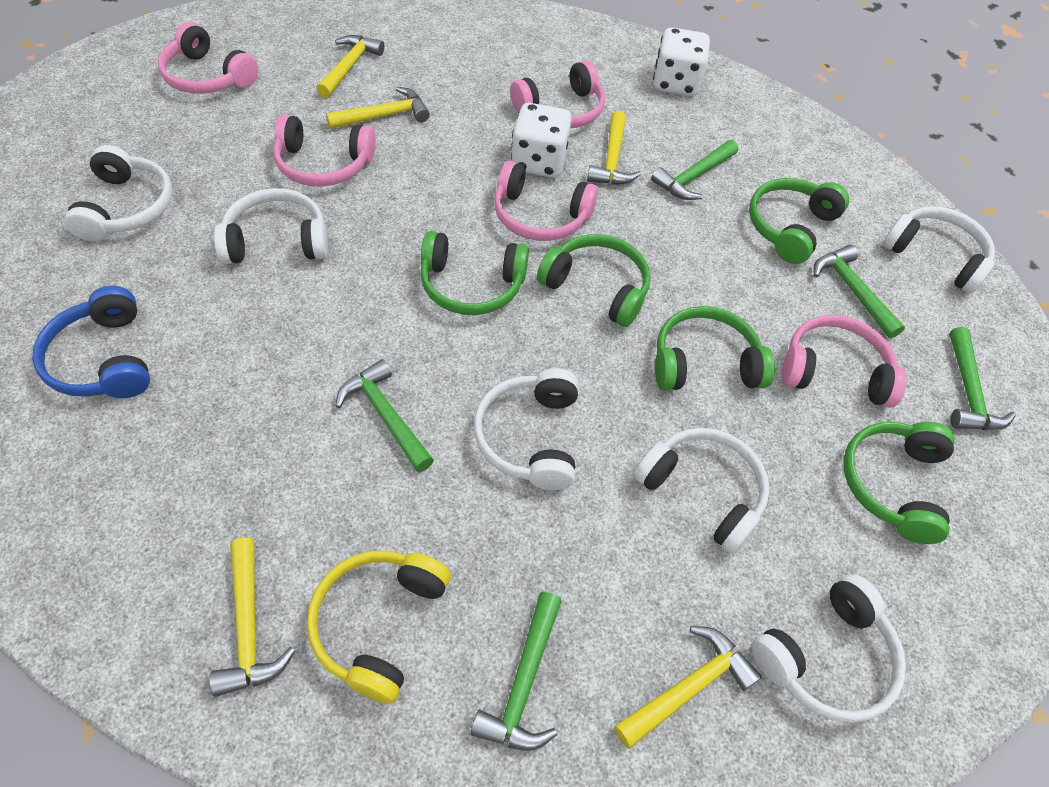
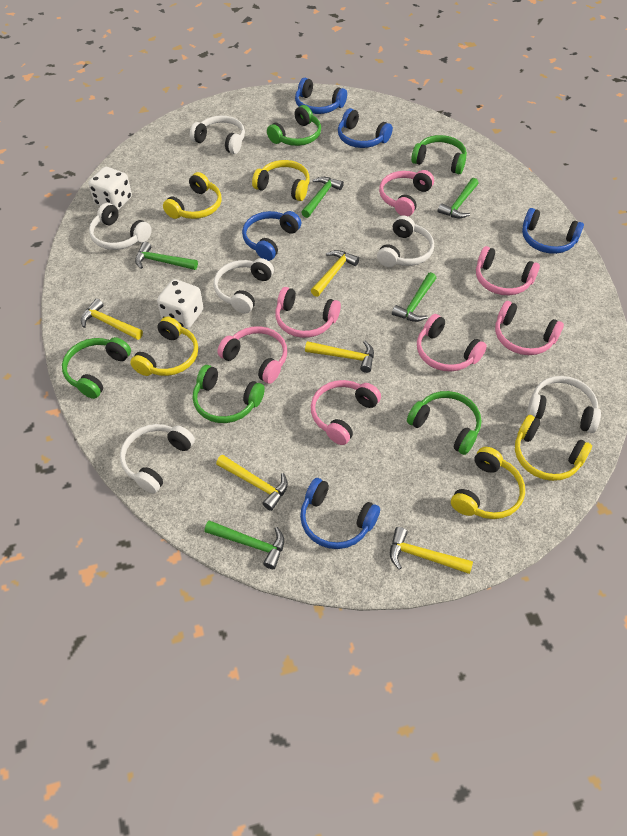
blue headphones: 1 -> 5
pink headphones: 5 -> 7
yellow headphones: 1 -> 5

